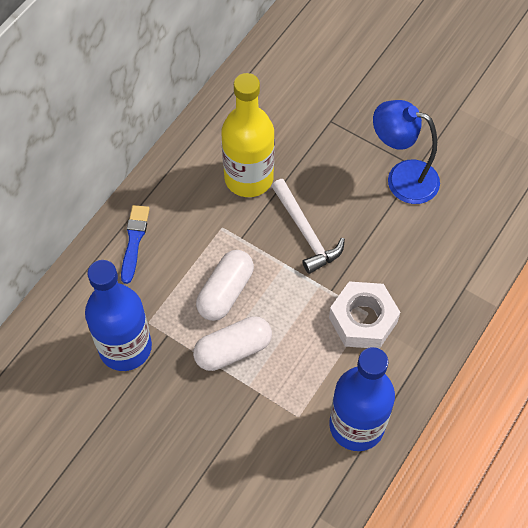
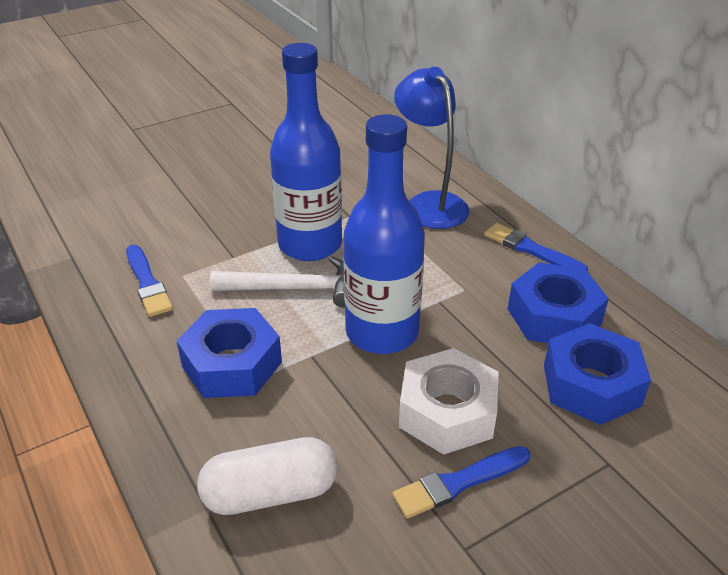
blue brush: 1 -> 3
blue nut: 0 -> 3
white capsule: 2 -> 1
yellow bottle: 1 -> 0

